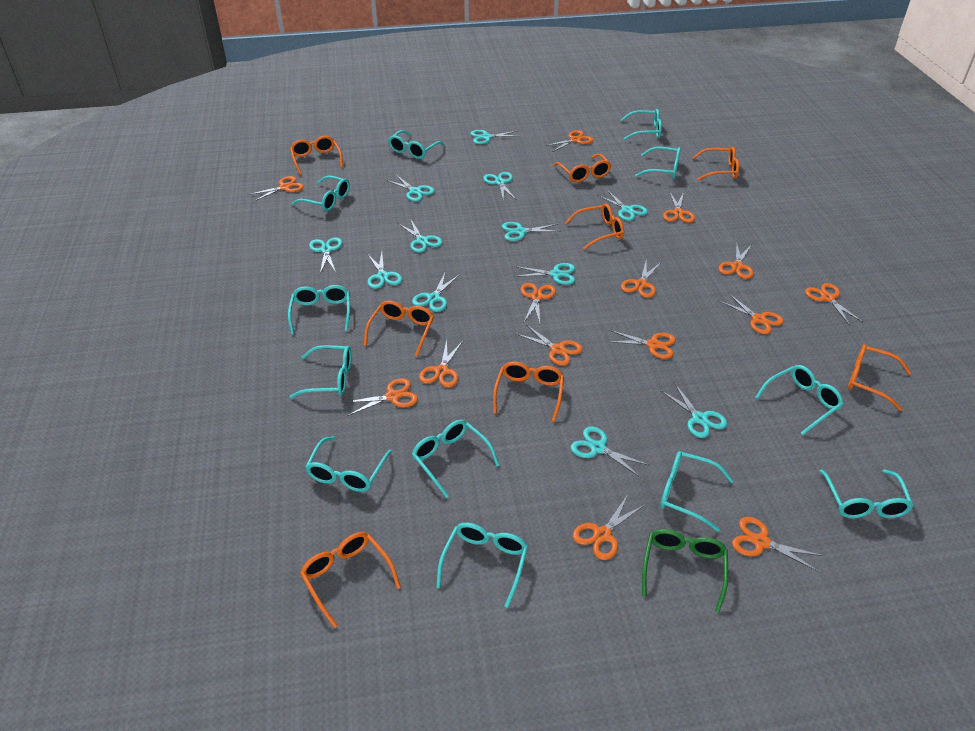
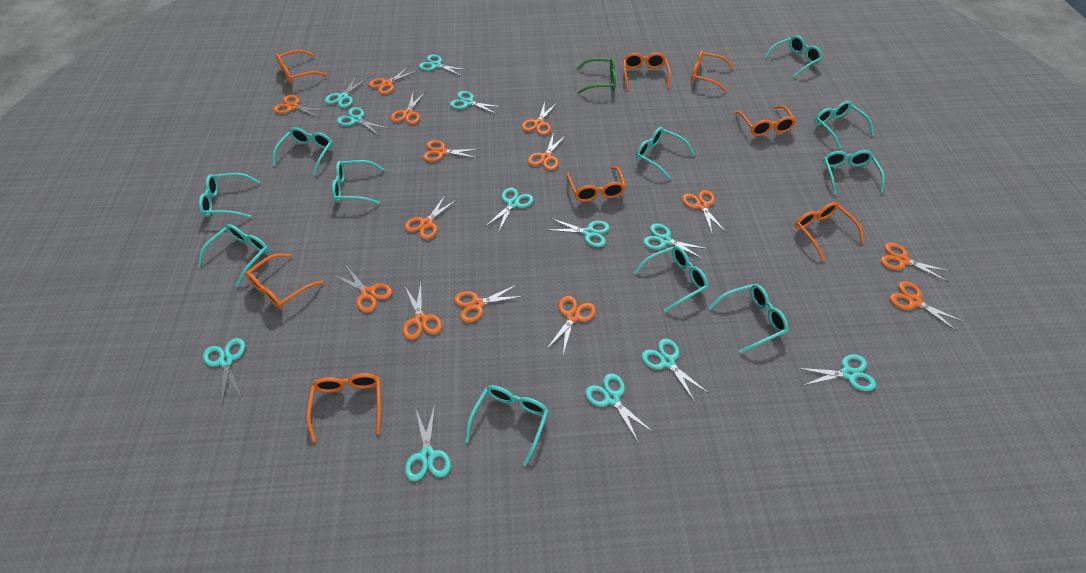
turquoise glasses: 12 -> 11

